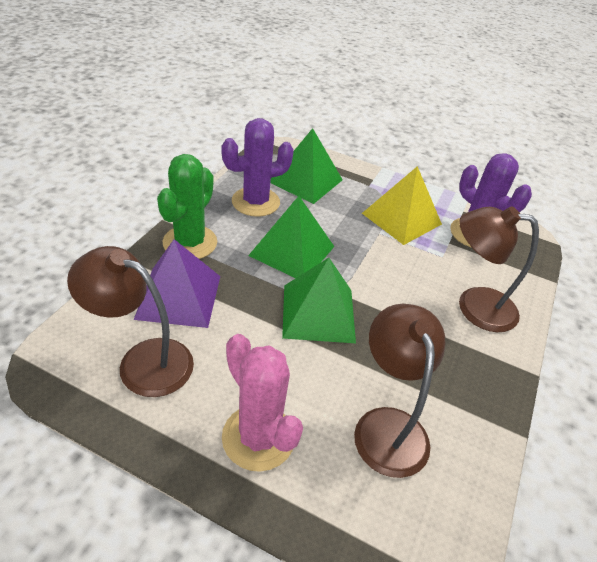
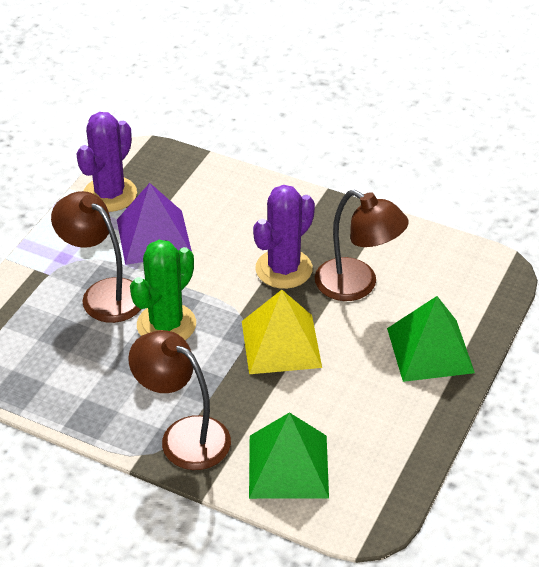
green pyramid: 3 -> 2
pink cactus: 1 -> 0

